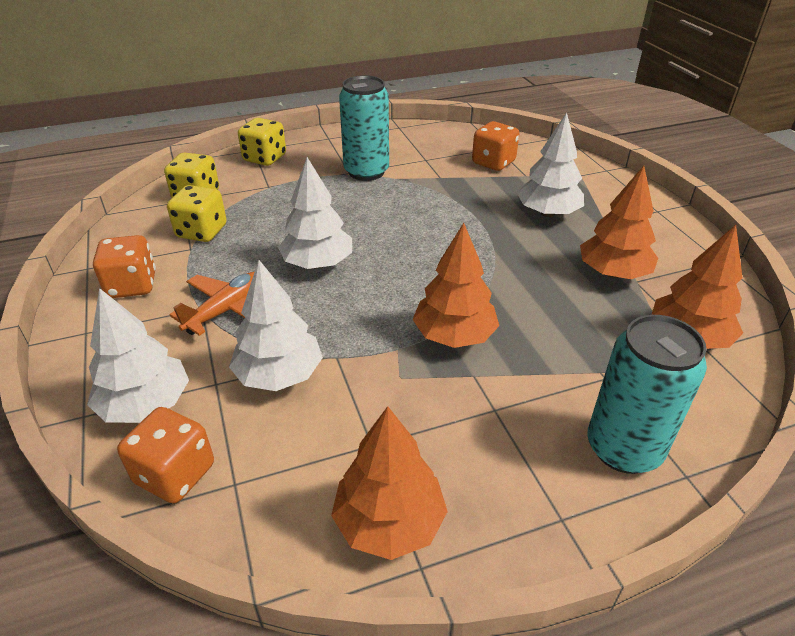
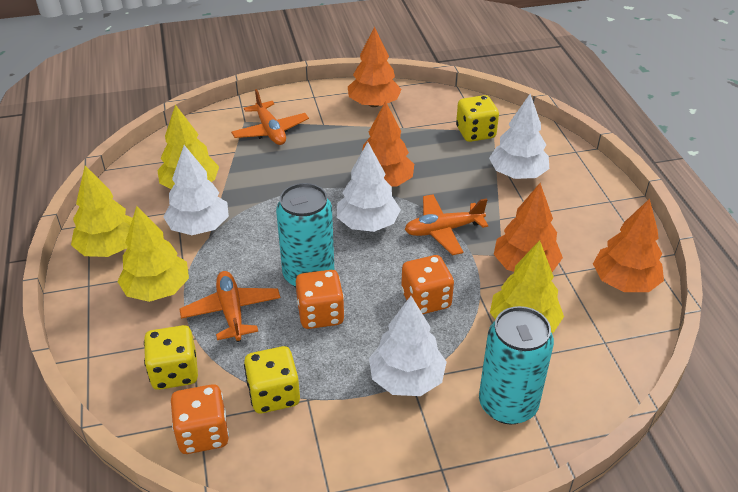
orange plane: 1 -> 3
yellow tree: 0 -> 4

